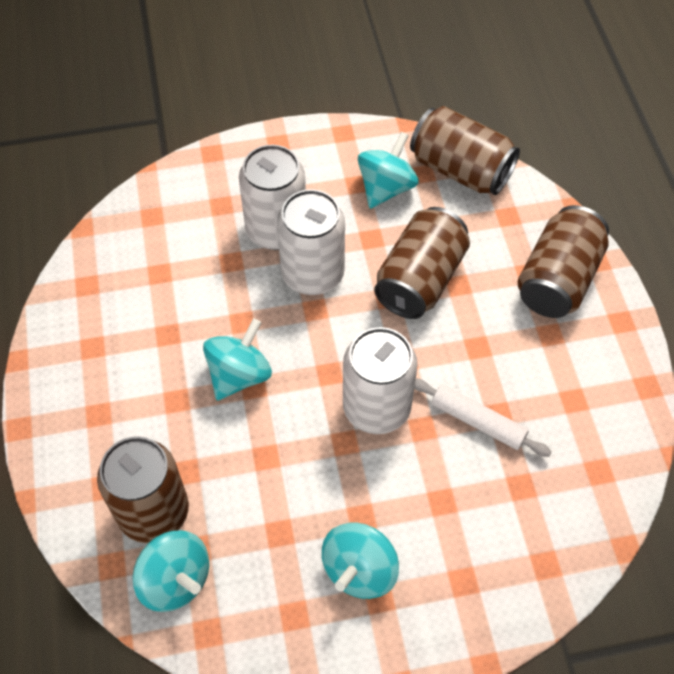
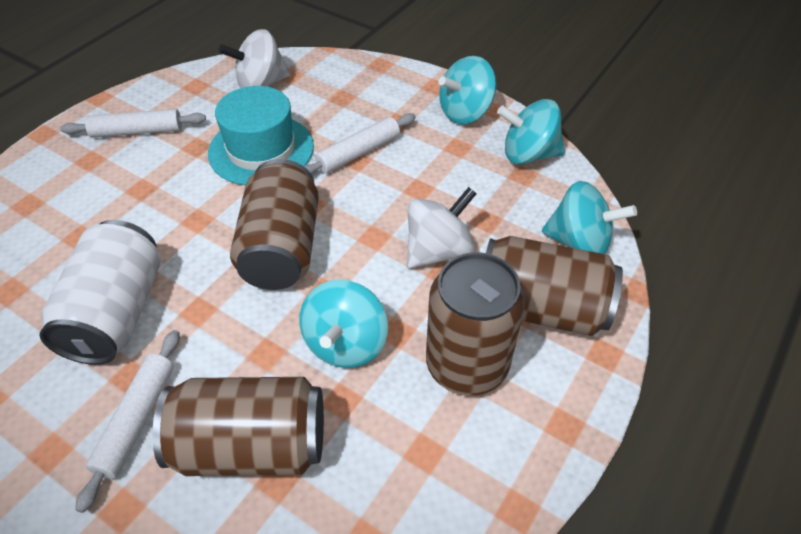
turquoise hat: 0 -> 1
white can: 3 -> 1
white rolling pin: 1 -> 3
white spinning top: 0 -> 2

